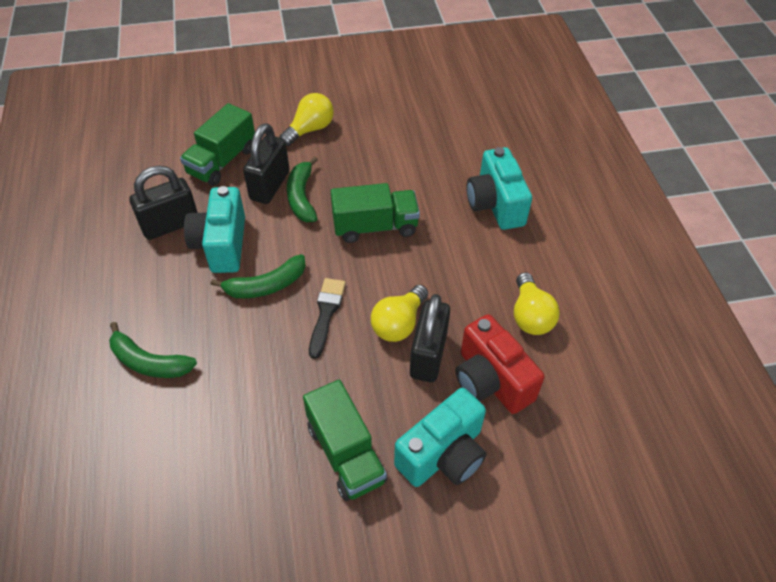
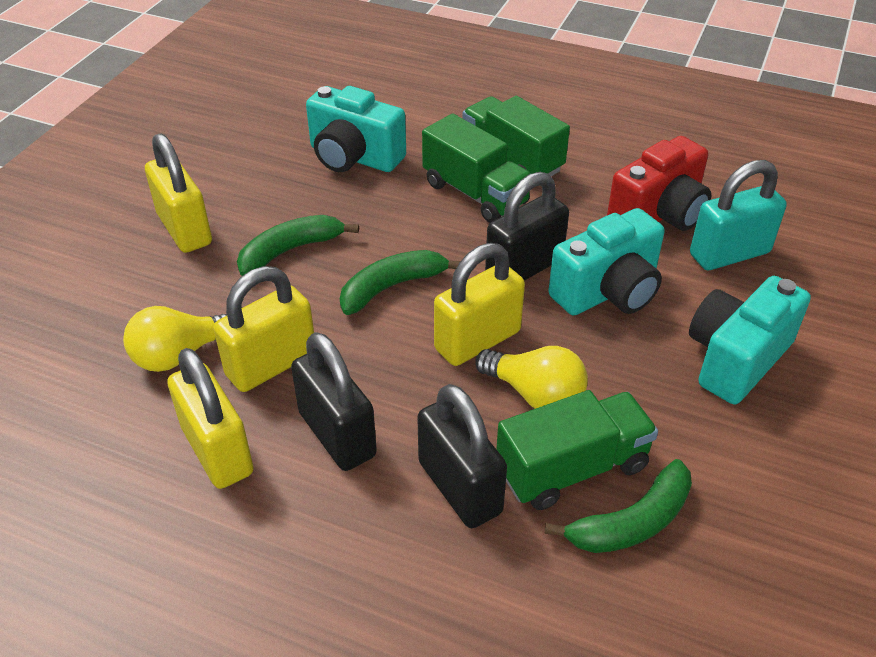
black brush: 1 -> 0
turquoise padlock: 0 -> 1
yellow light bulb: 3 -> 2
yellow padlock: 0 -> 4

